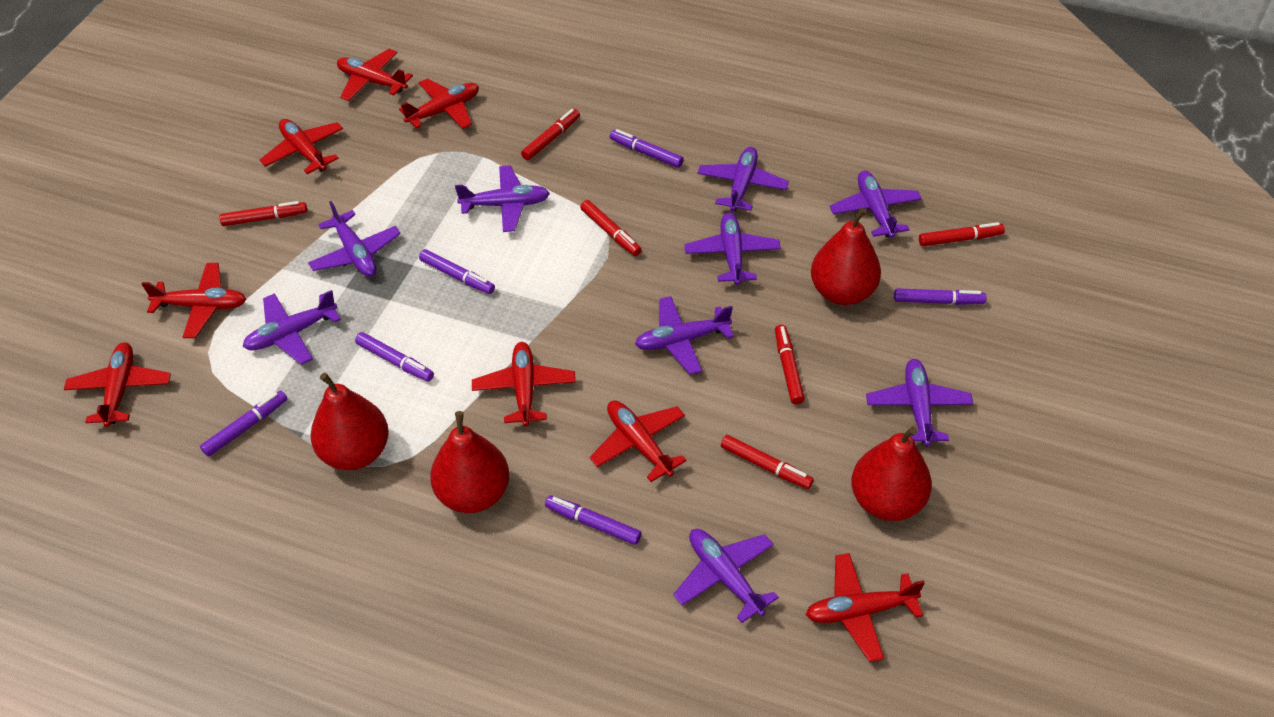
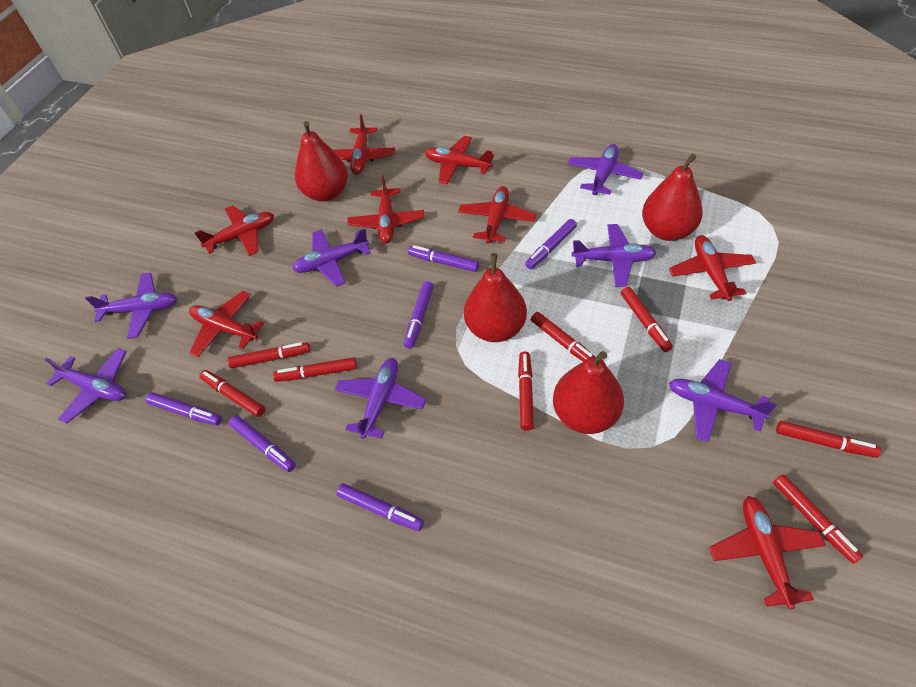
purple plane: 9 -> 7
red marker: 6 -> 8

